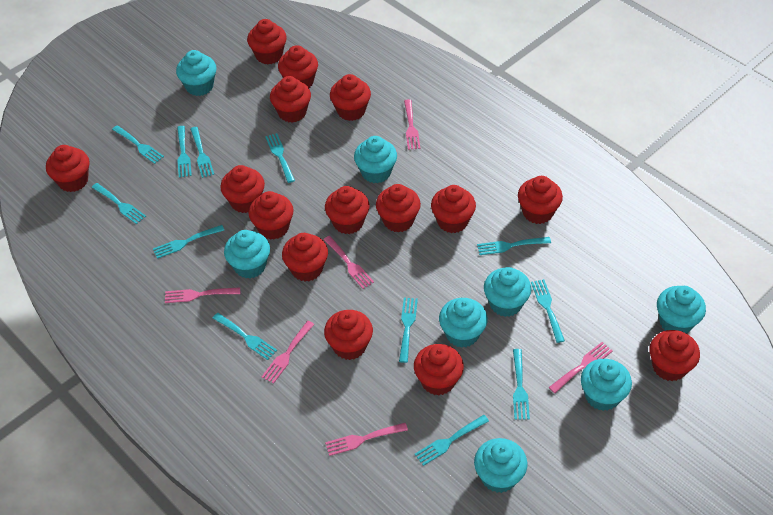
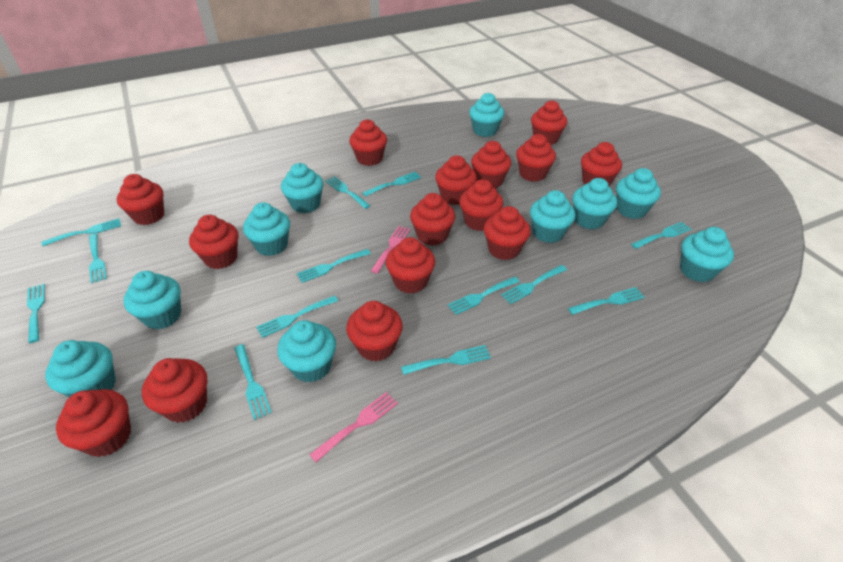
pink fork: 6 -> 2
turquoise cupcake: 8 -> 10
turquoise fork: 12 -> 13

